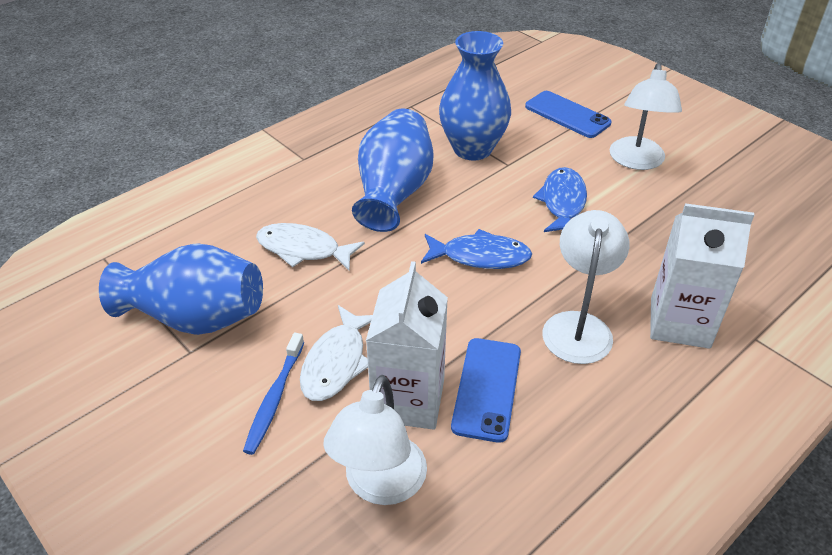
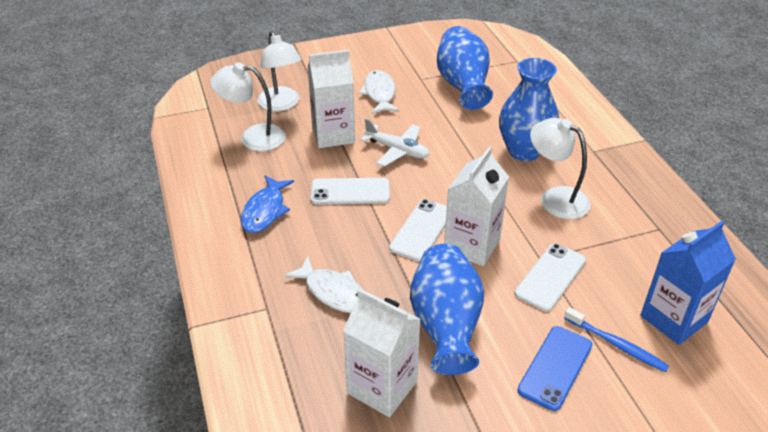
blue carton: 0 -> 1
blue fish: 2 -> 1
blue phone: 2 -> 1
white carton: 2 -> 3
white phone: 0 -> 3
white plane: 0 -> 1

